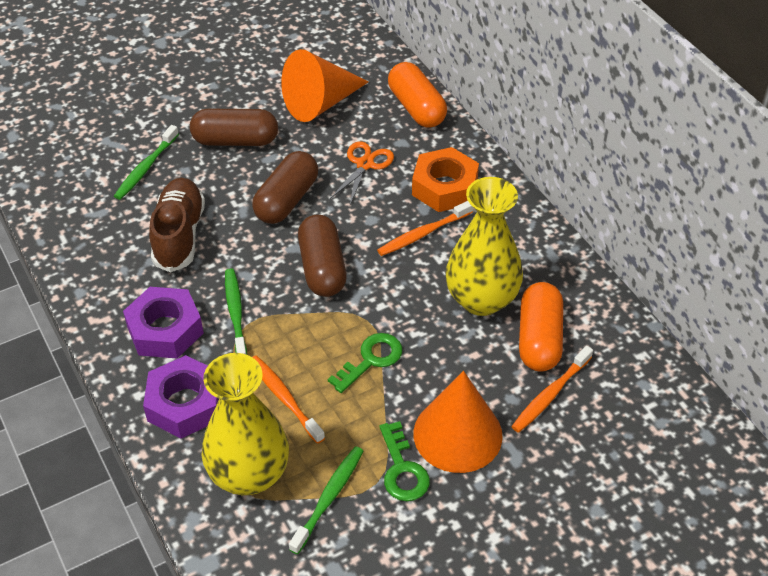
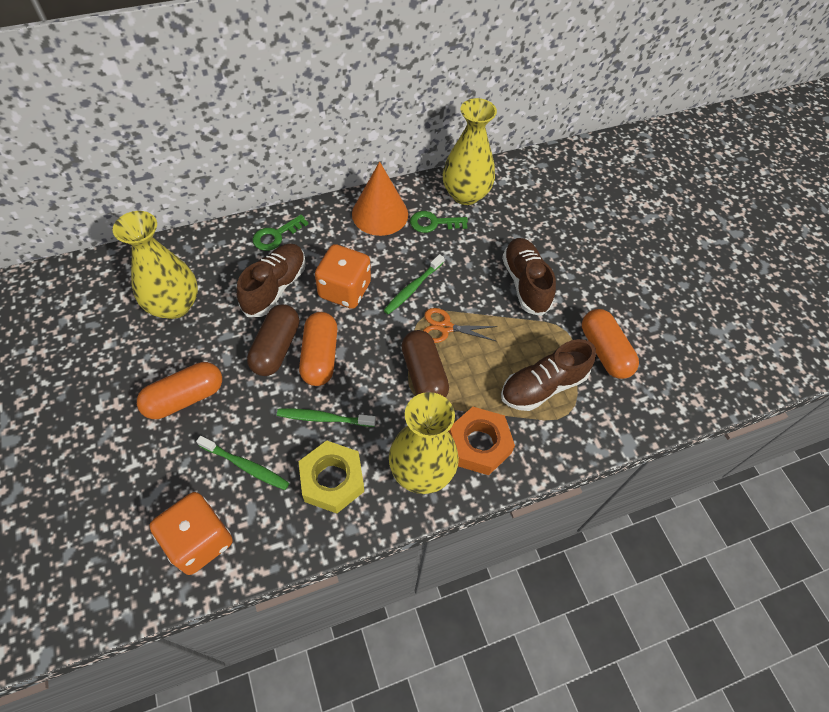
brown capsule: 3 -> 2
brown shoe: 1 -> 3
orange capsule: 2 -> 3
orange cone: 2 -> 1
orange dice: 0 -> 2
orange toothbrush: 3 -> 0
purple nut: 2 -> 0
yellow nut: 0 -> 1
yellow vase: 2 -> 3

